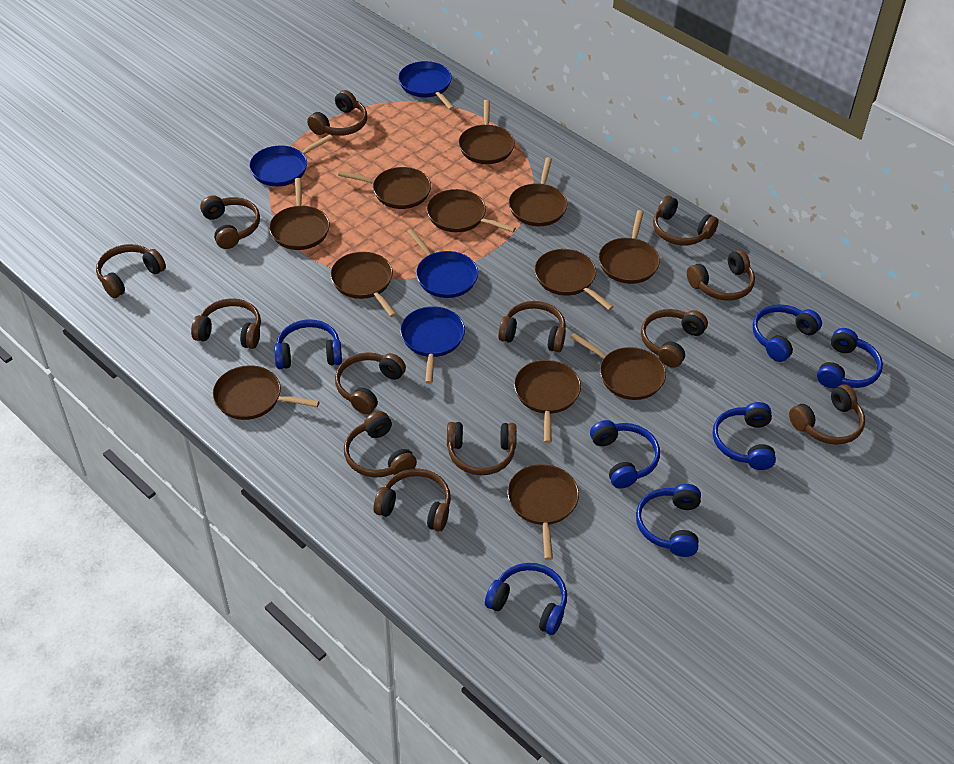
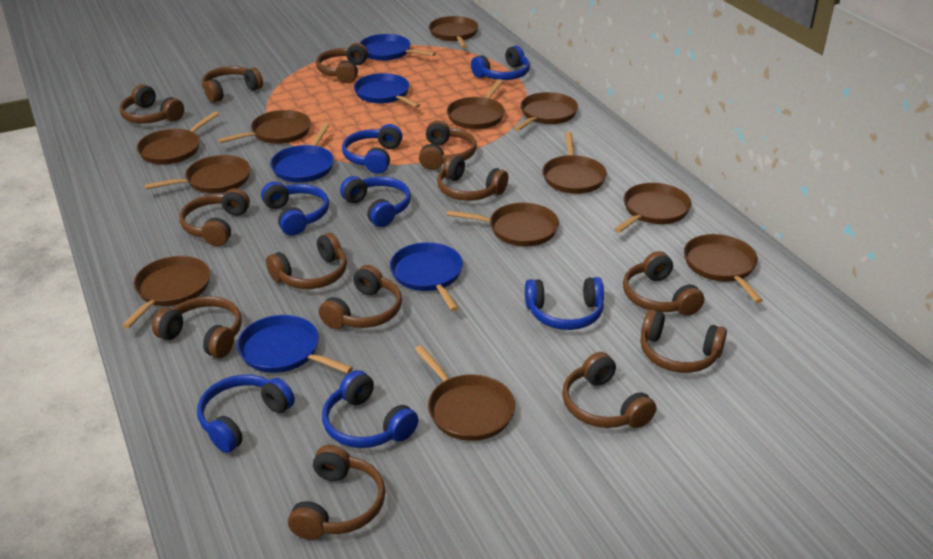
blue pan: 4 -> 5

